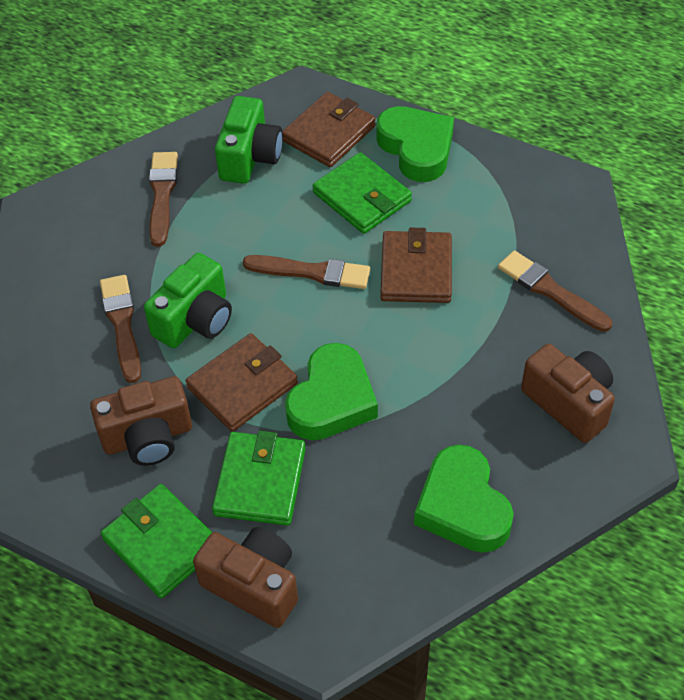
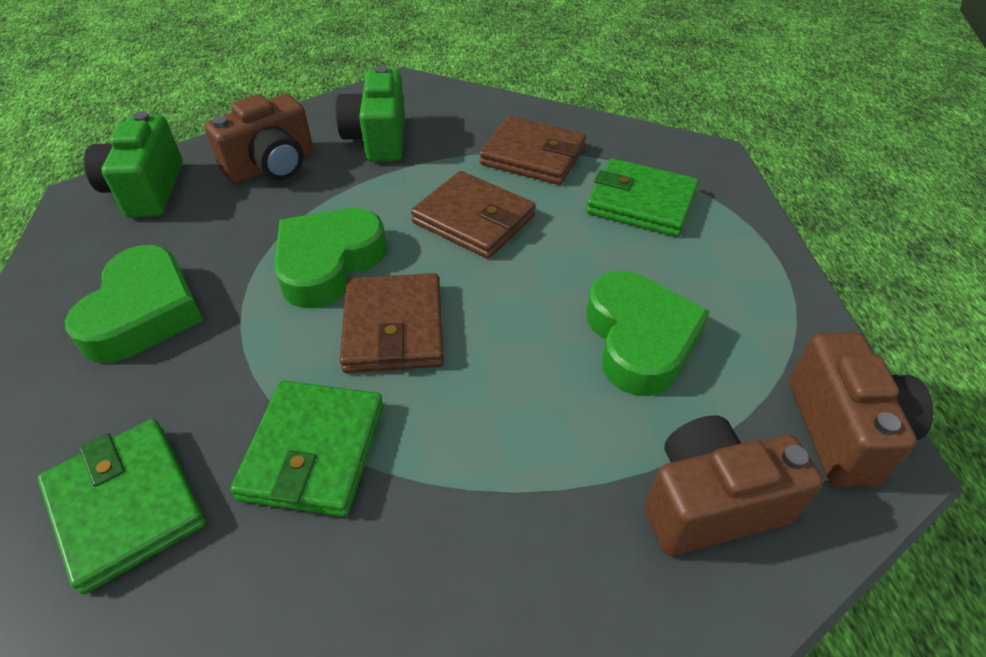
brown brush: 4 -> 0

